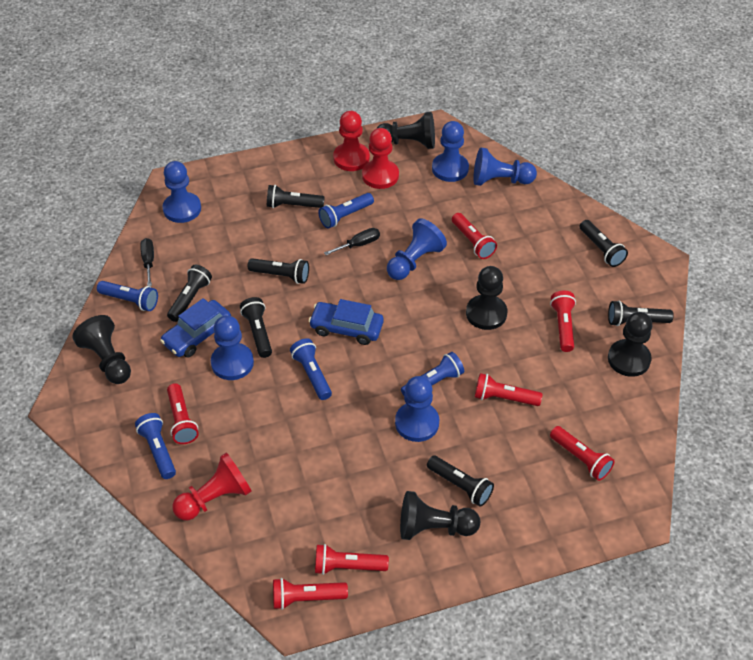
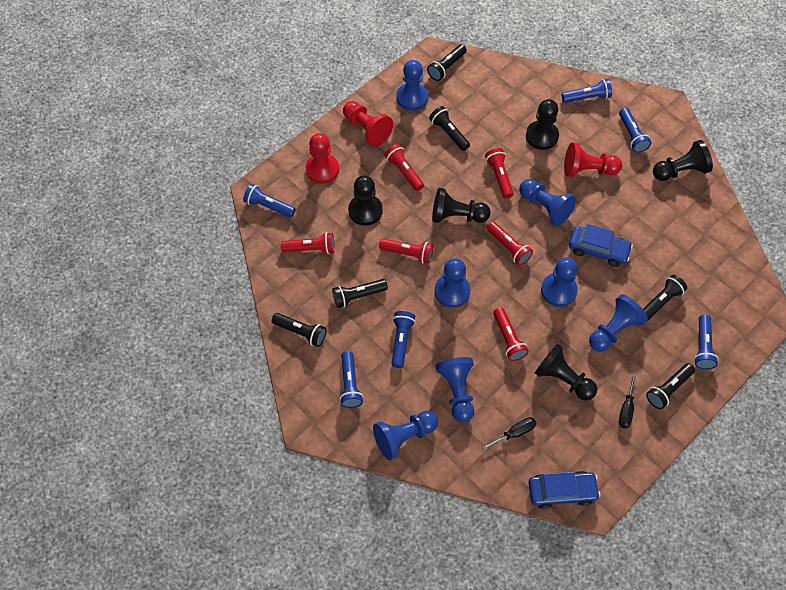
black flashlight: 7 -> 6
blue flashlight: 5 -> 6
blue pawn: 6 -> 7
red flashlight: 7 -> 6

